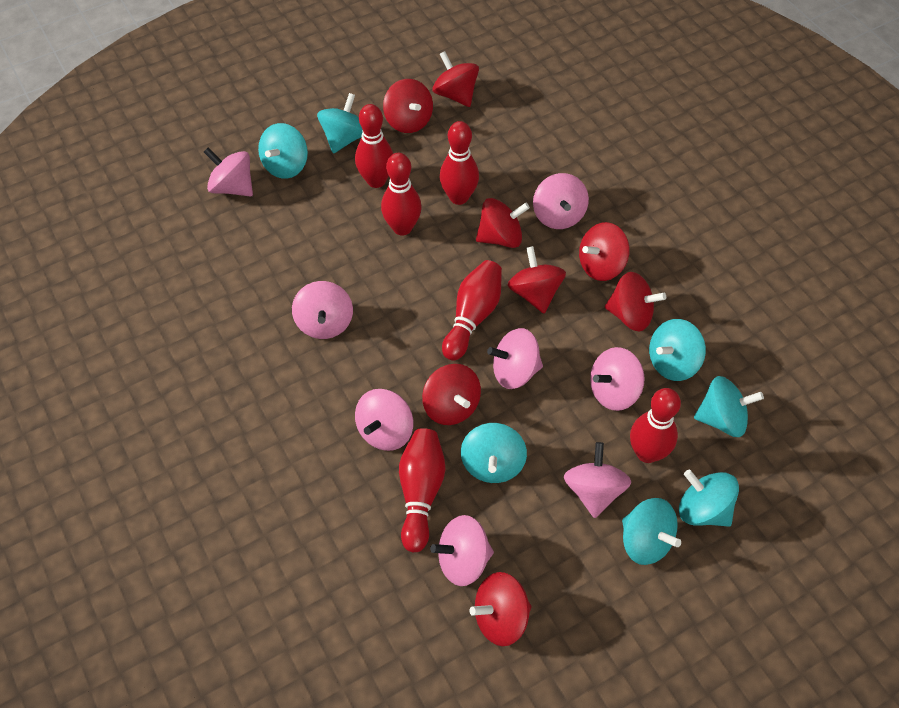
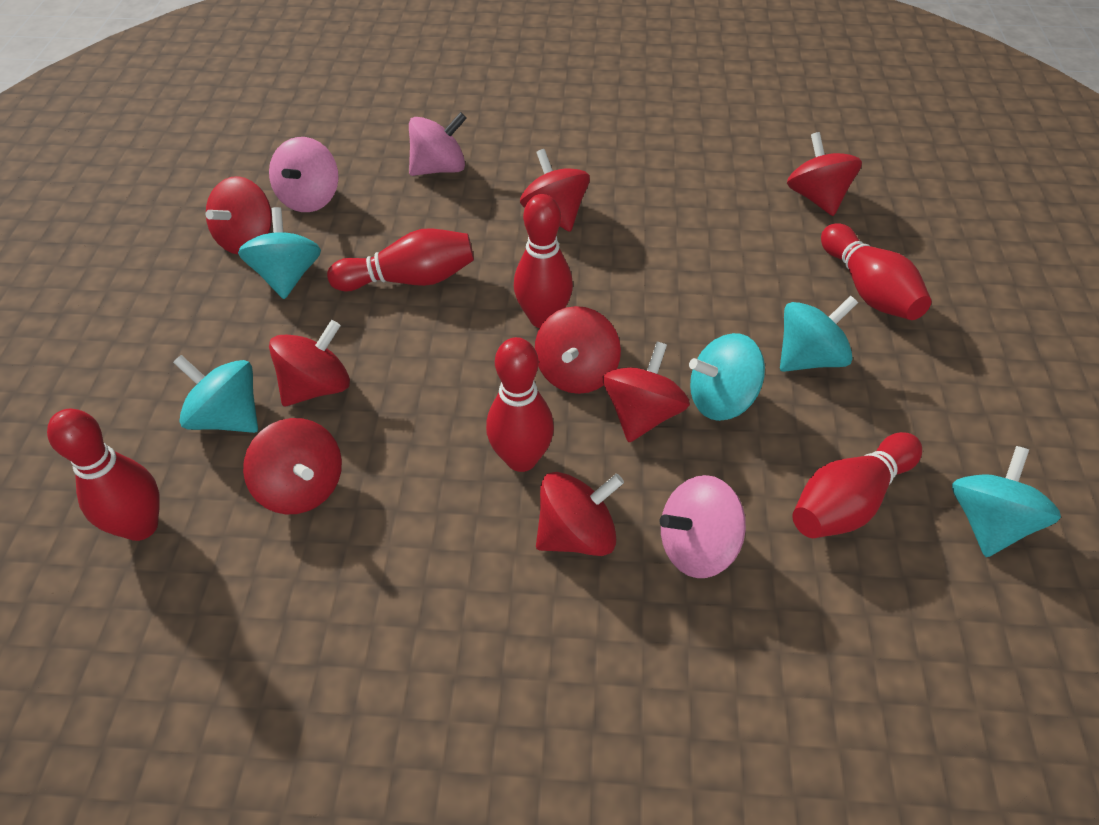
pink spinning top: 8 -> 3
turquoise spinning top: 7 -> 5

